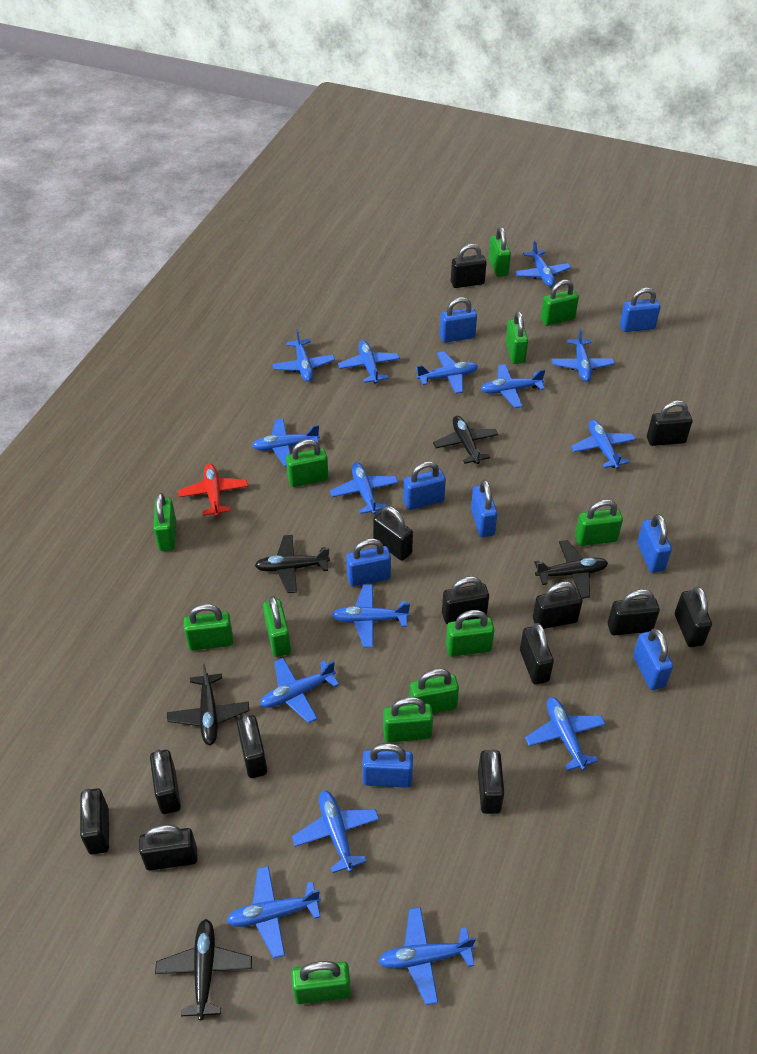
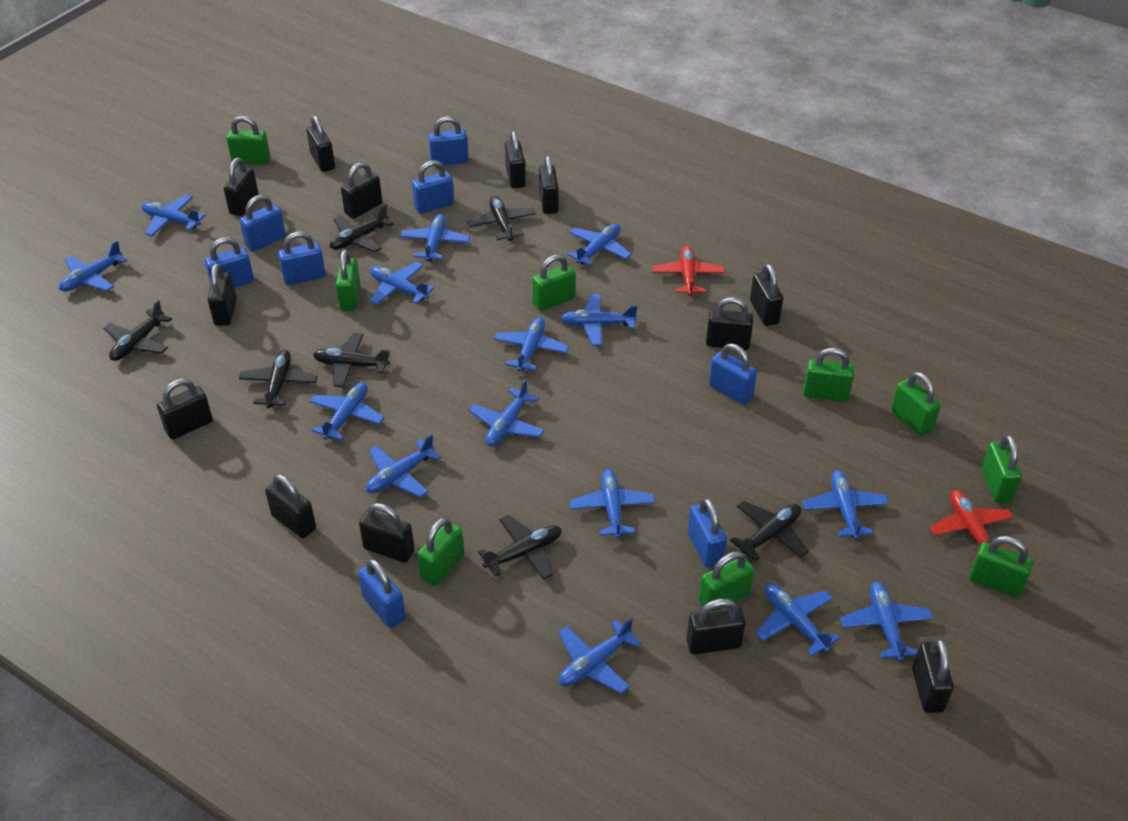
black plane: 5 -> 7
green padlock: 12 -> 9
red plane: 1 -> 2

